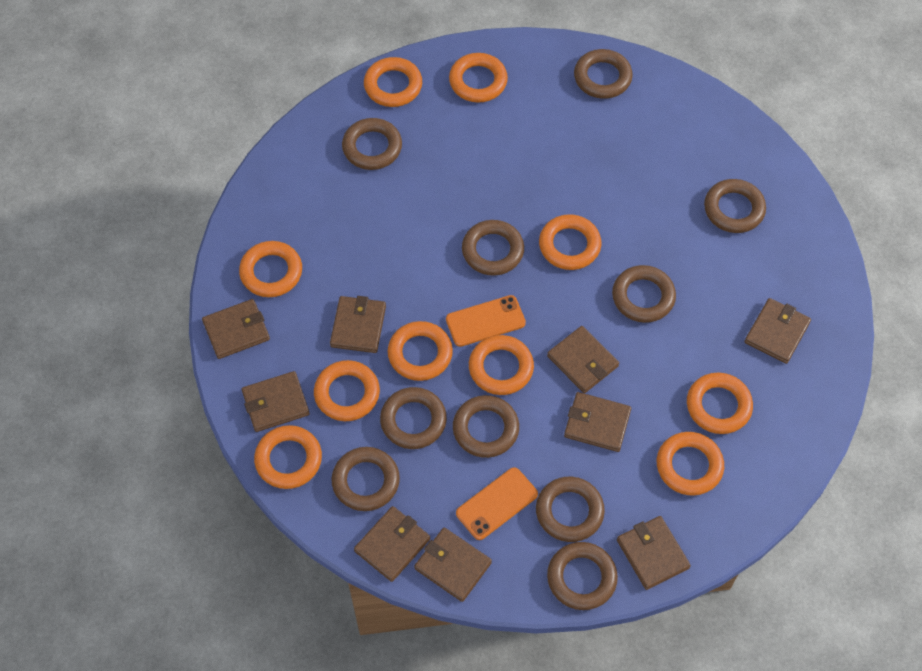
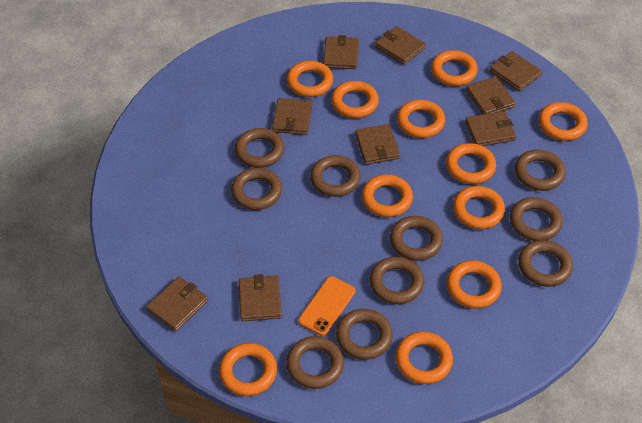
orange phone: 2 -> 1
orange ring: 10 -> 11

